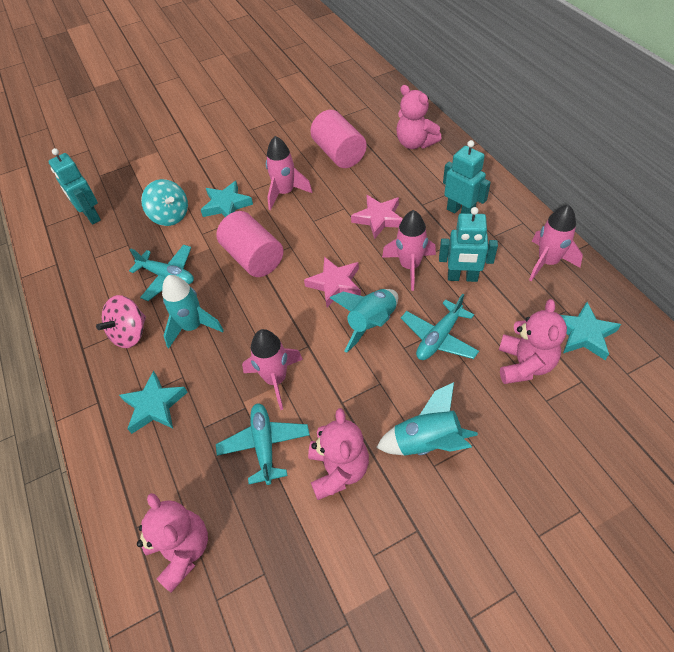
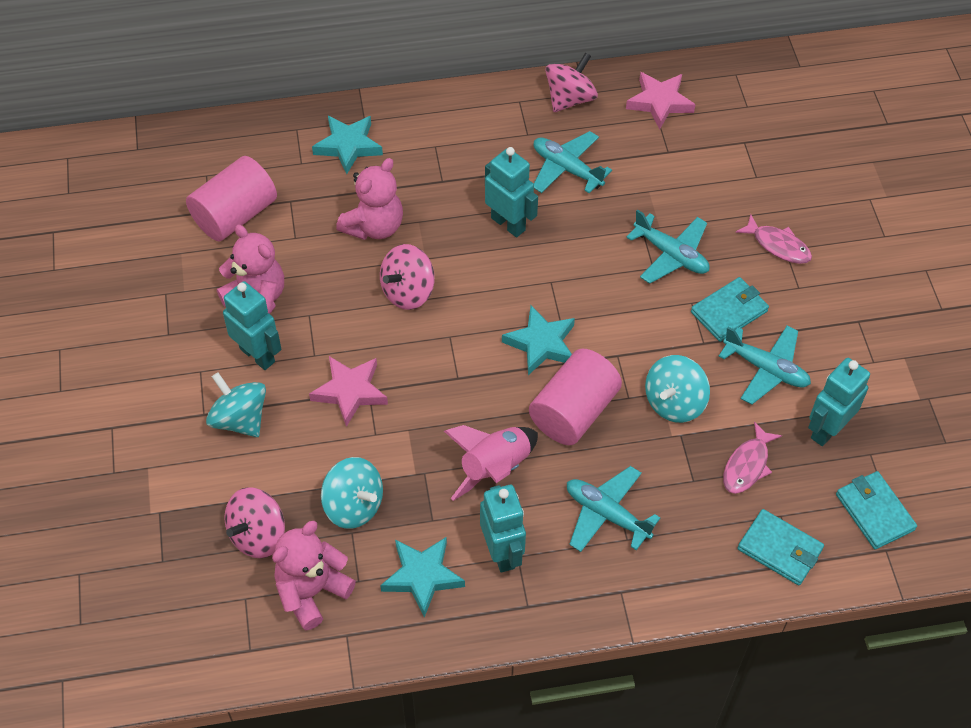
pink fish: 0 -> 2
pink rocket: 4 -> 1
pink spinning top: 1 -> 3
pink teddy bear: 4 -> 3
turquoise plane: 3 -> 4
turquoise robot: 3 -> 4
turquoise rocket: 3 -> 0
turquoise spinning top: 1 -> 3
turquoise wallet: 0 -> 3

